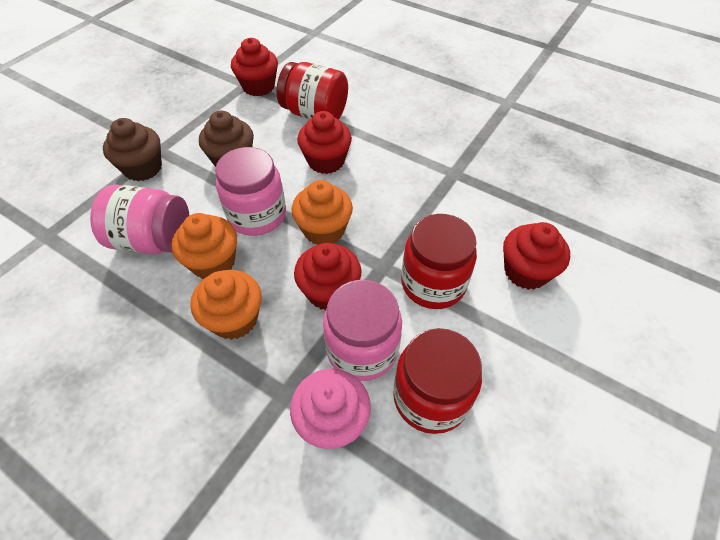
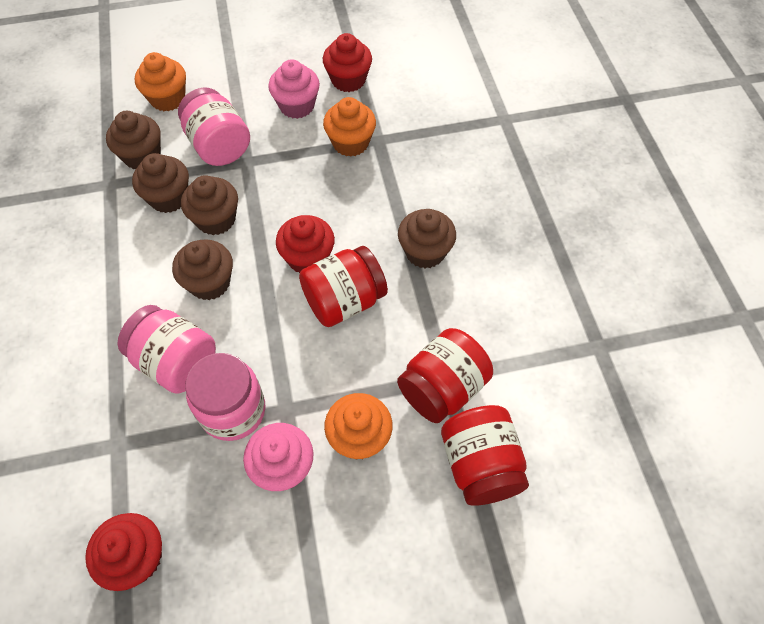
brown cupcake: 2 -> 5
pink cupcake: 1 -> 2
red cupcake: 4 -> 3

